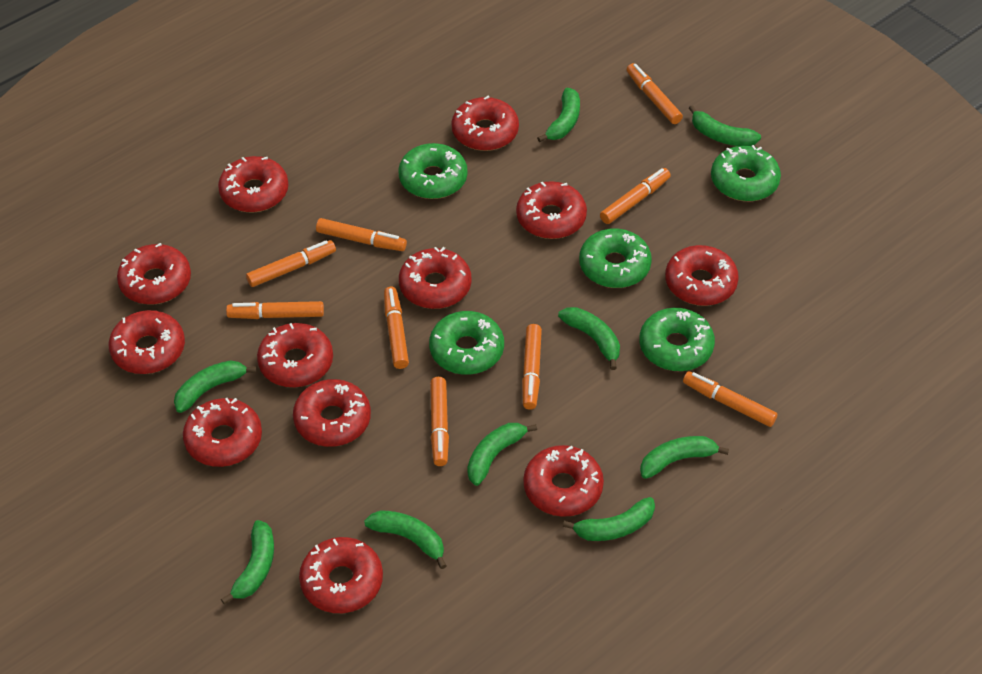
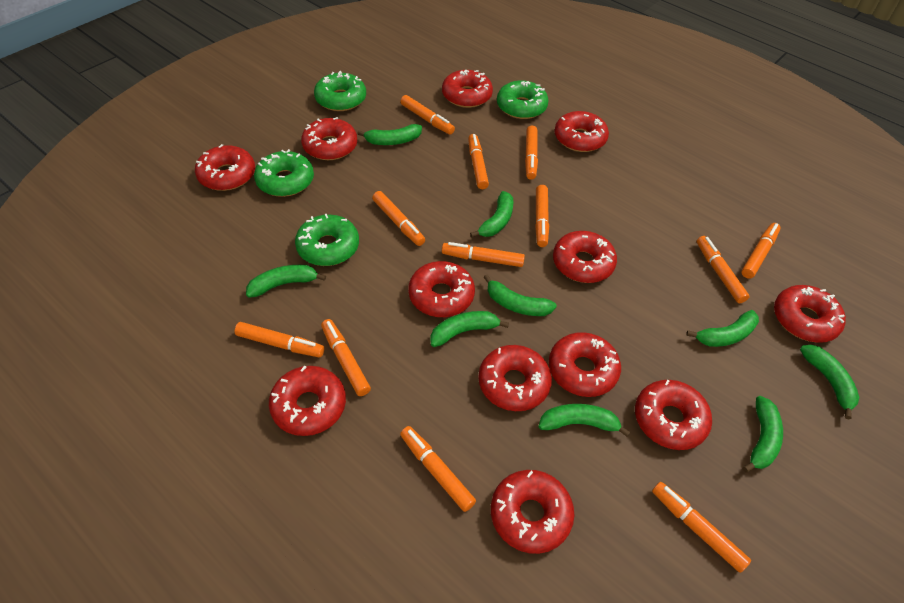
green donut: 5 -> 4
orange marker: 9 -> 12

